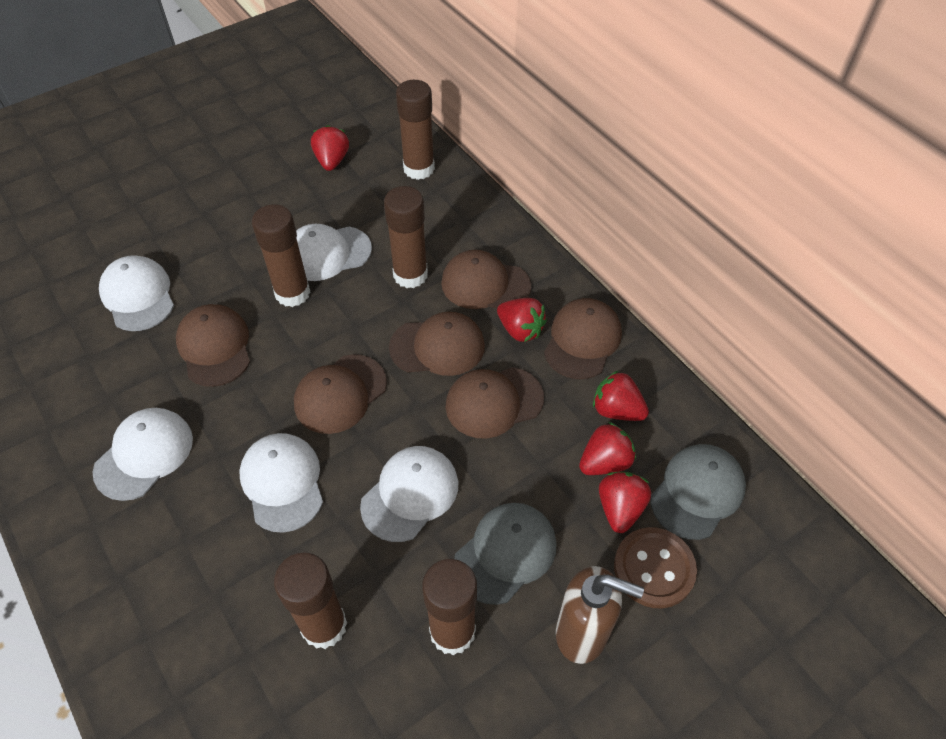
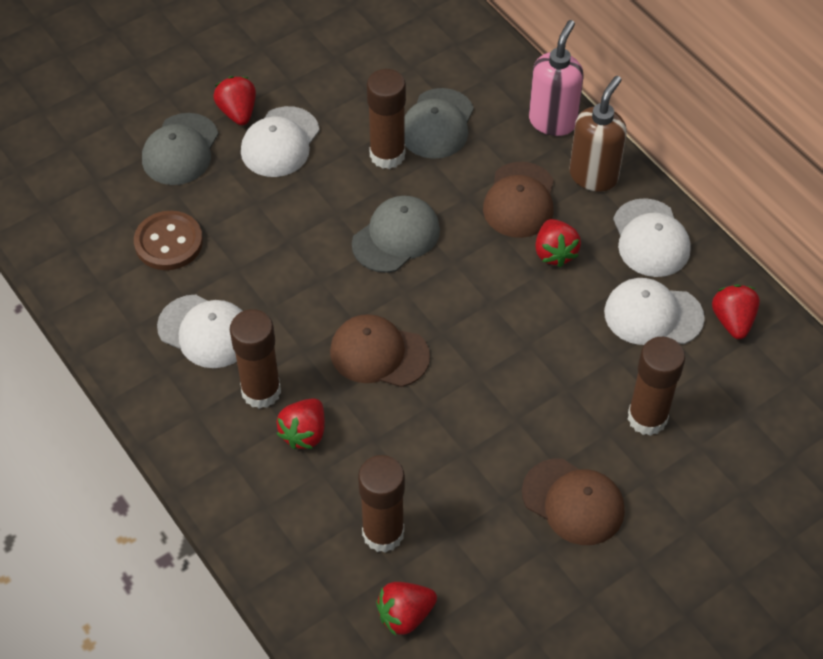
brown cap: 6 -> 3
brown glue stick: 5 -> 4
grey cap: 2 -> 3
pink soap dispenser: 0 -> 1
white cap: 5 -> 4

